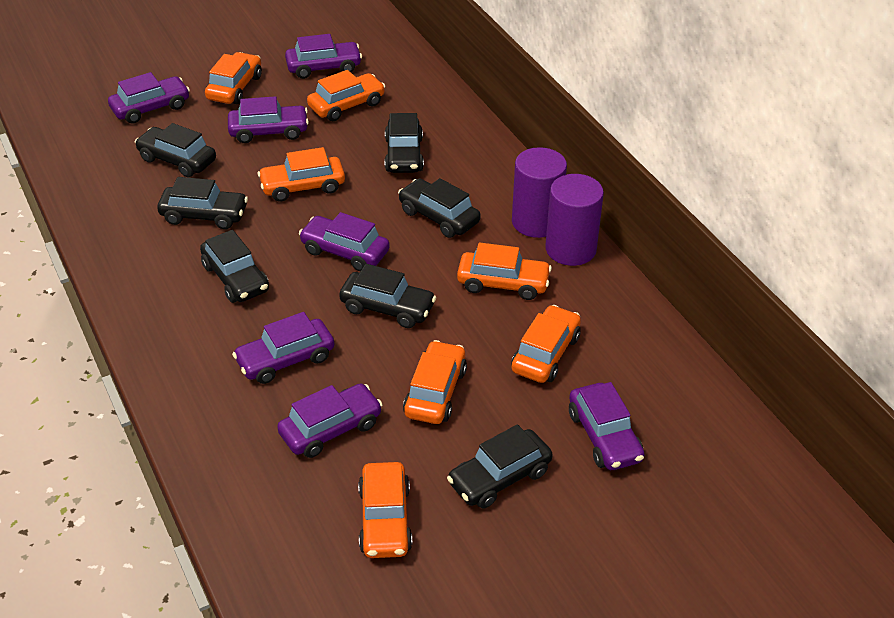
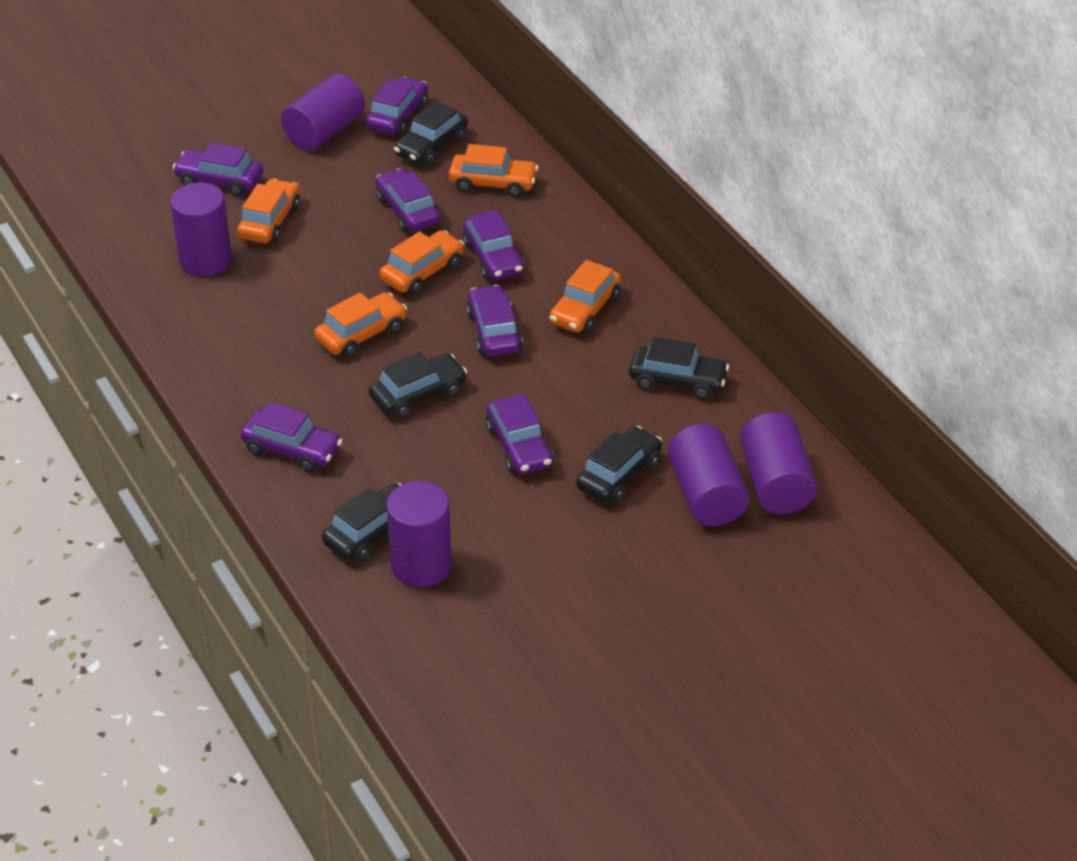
black car: 7 -> 5
orange car: 7 -> 5
purple cylinder: 2 -> 5

